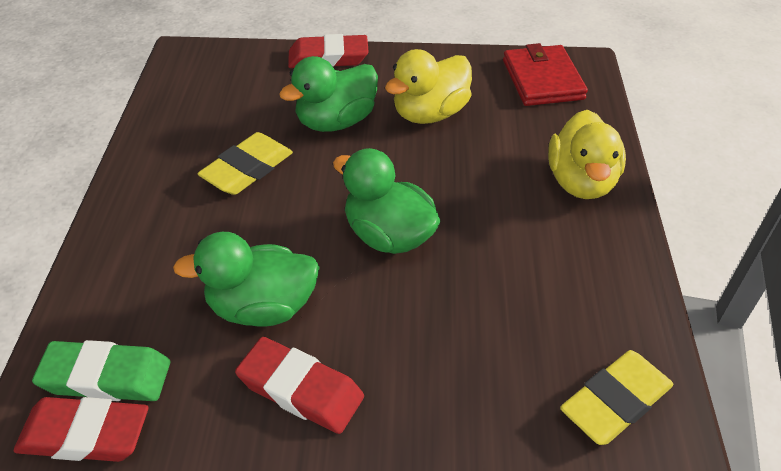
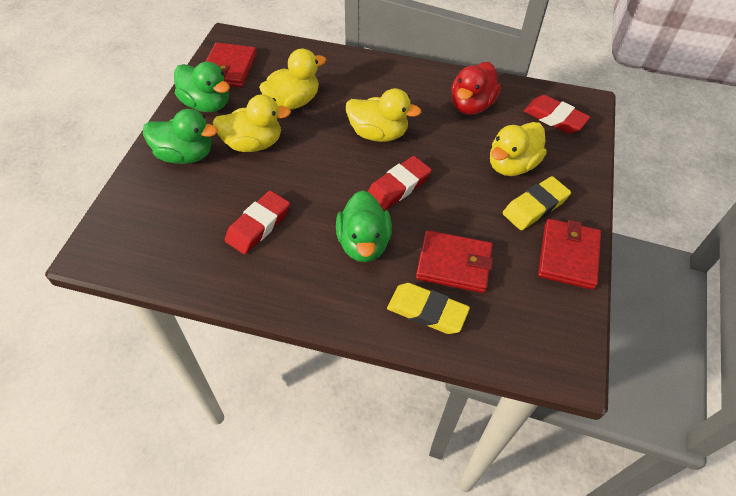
green eraser: 1 -> 0
red duck: 0 -> 1
red wallet: 1 -> 3
yellow duck: 2 -> 4

